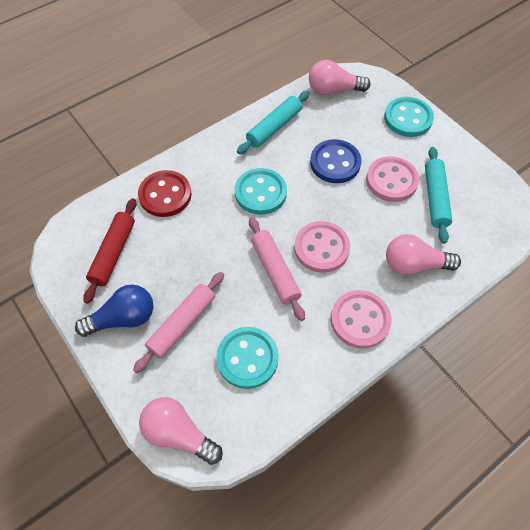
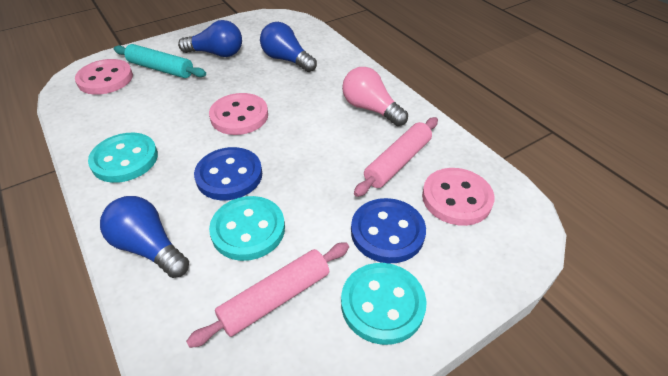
blue button: 1 -> 2
blue light bulb: 1 -> 3
pink light bulb: 3 -> 1
red button: 1 -> 0
red rolling pin: 1 -> 0
turquoise rolling pin: 2 -> 1

